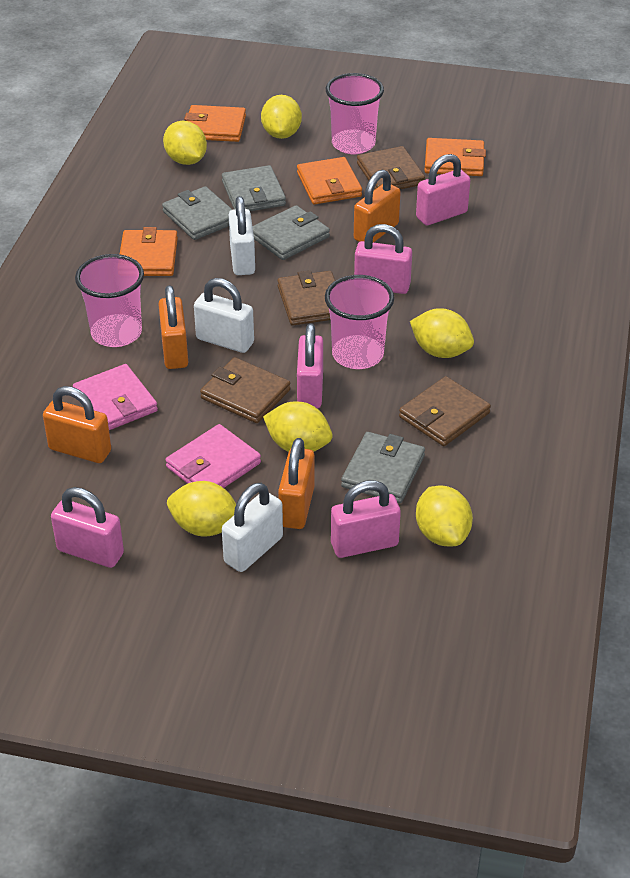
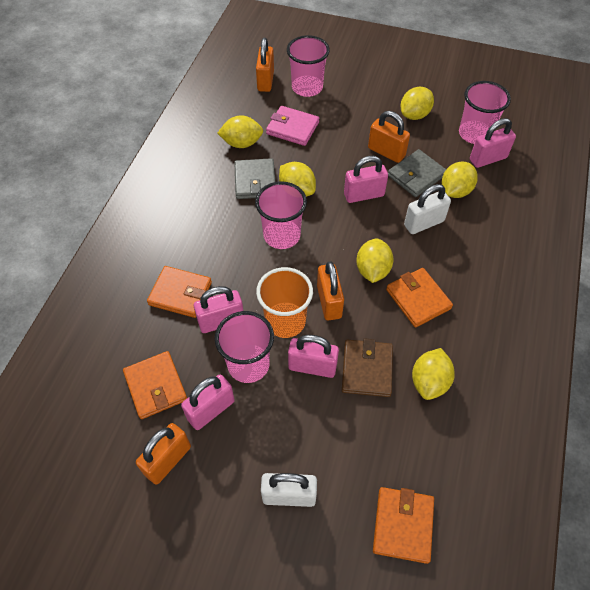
brown wallet: 4 -> 1
grey wallet: 4 -> 2
orange cup: 0 -> 1
pink cup: 3 -> 4
pink wallet: 2 -> 1
white padlock: 3 -> 2

